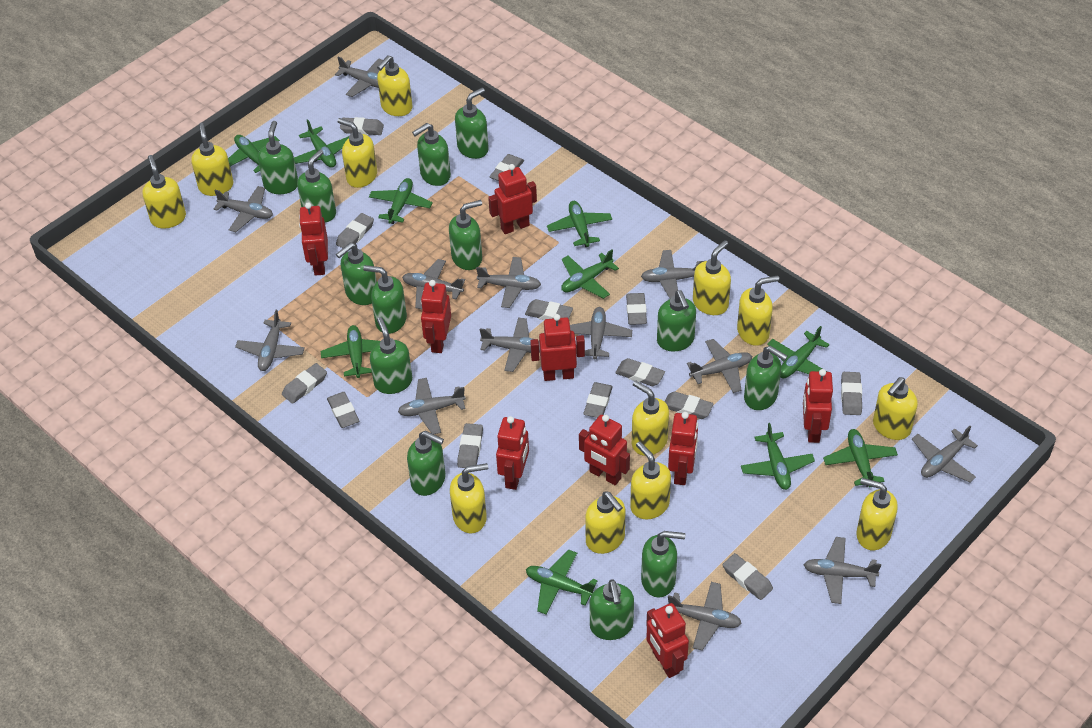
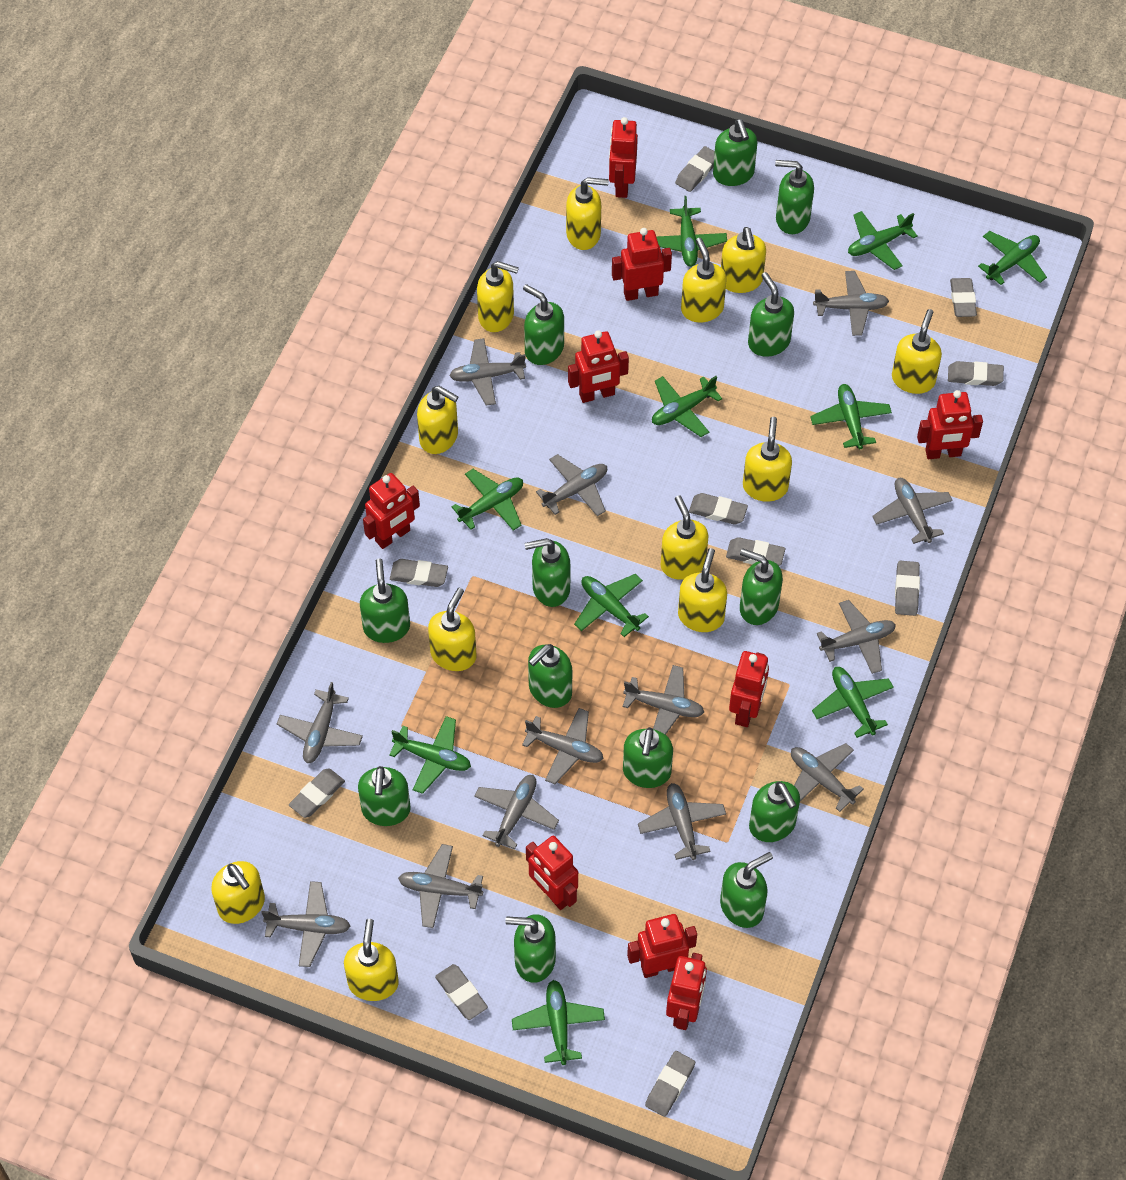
grey eraser: 13 -> 10

